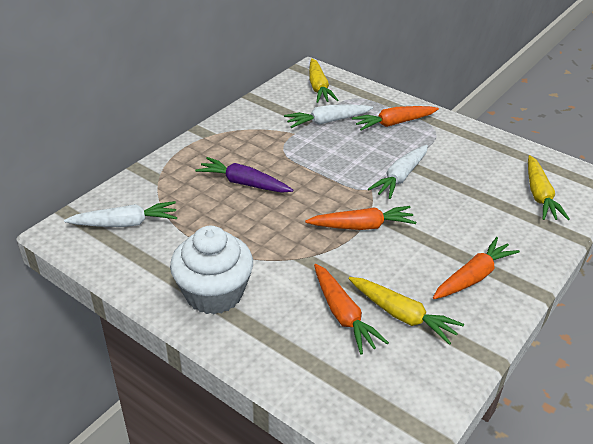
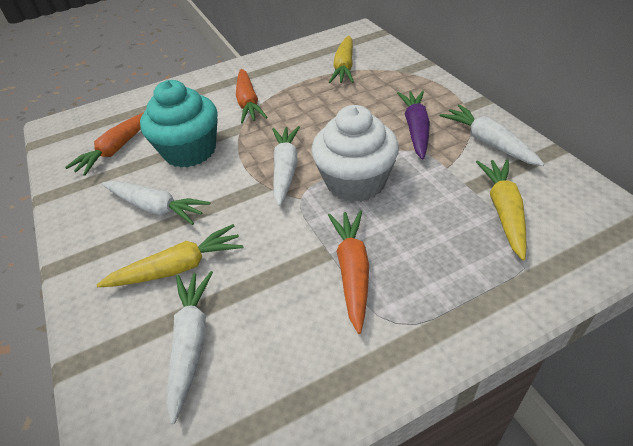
orange carrot: 4 -> 3
turquoise cupcake: 0 -> 1
white carrot: 3 -> 4

